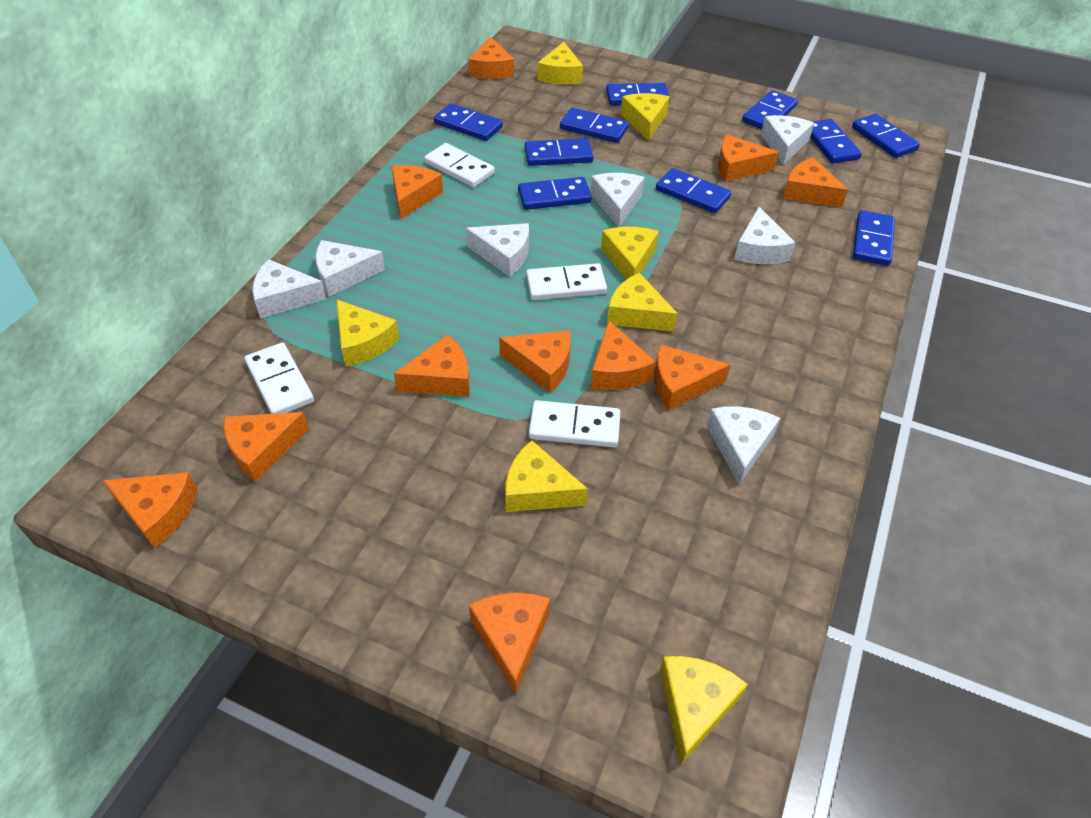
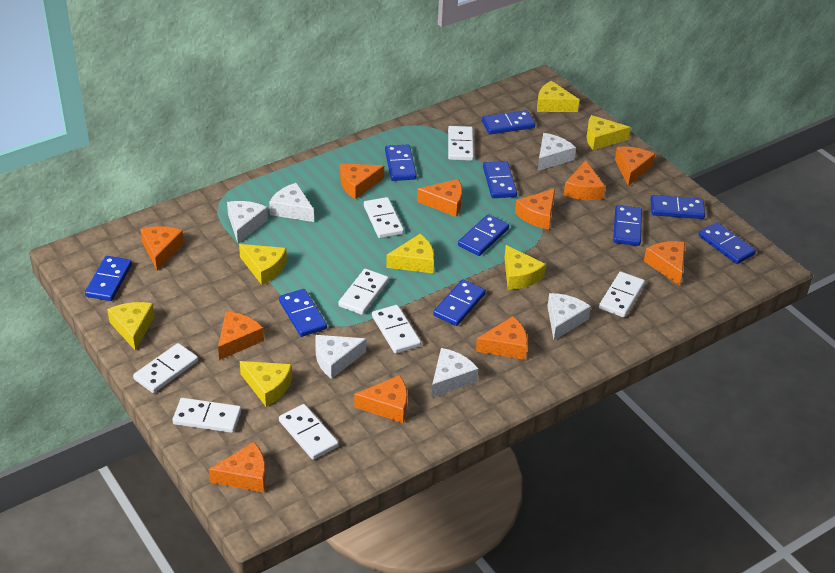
white cheese: 7 -> 6
white domino: 4 -> 8

